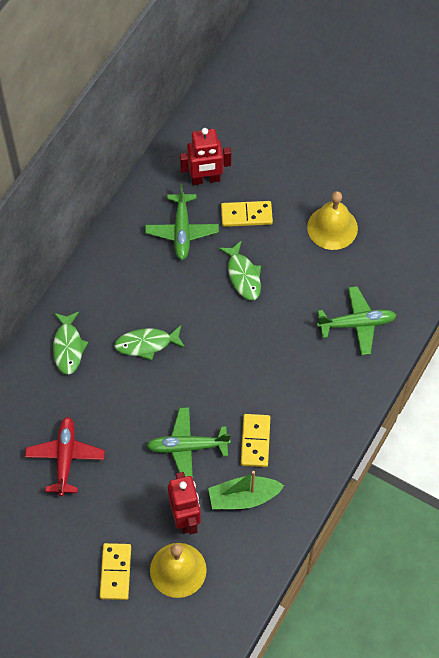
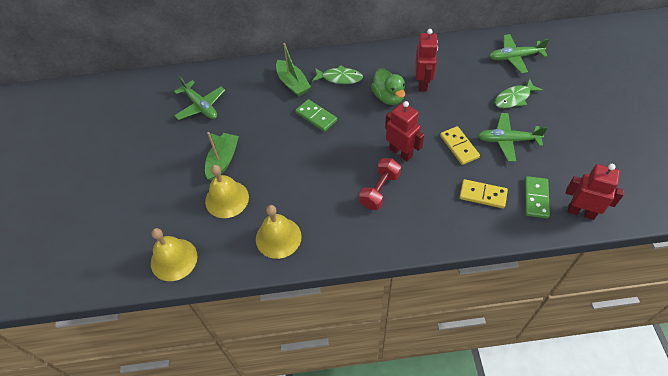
green boat: 1 -> 2
green domino: 0 -> 2
green duck: 0 -> 1
green fish: 3 -> 2
red dumbbell: 0 -> 1
red plane: 1 -> 0
red robot: 2 -> 3
yellow bell: 2 -> 3
yellow domino: 3 -> 2

